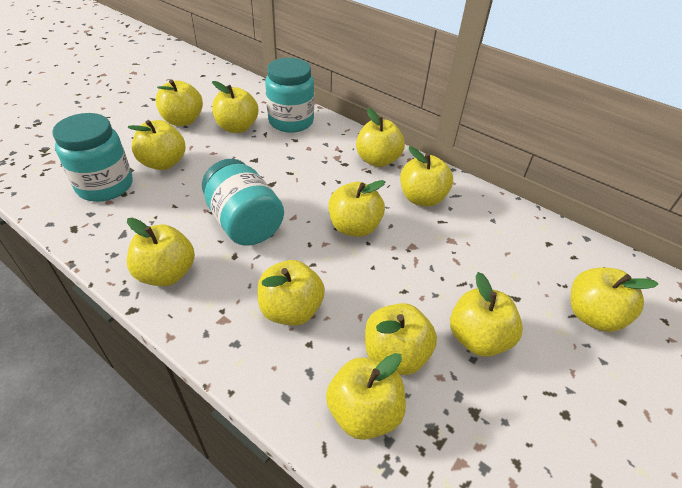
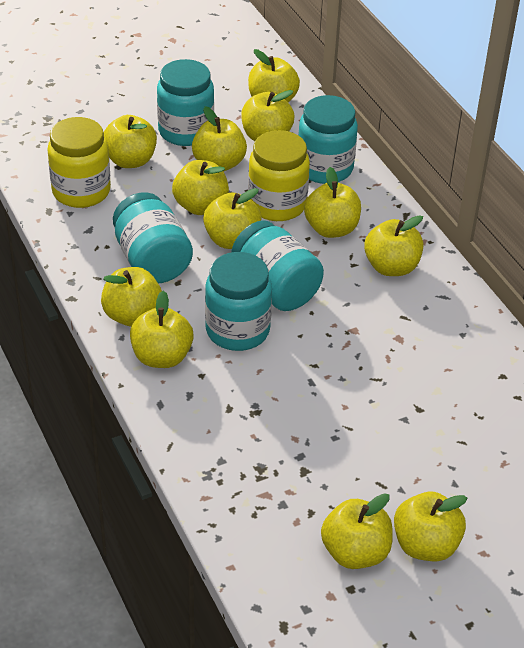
turquoise jar: 3 -> 5
yellow jar: 0 -> 2

